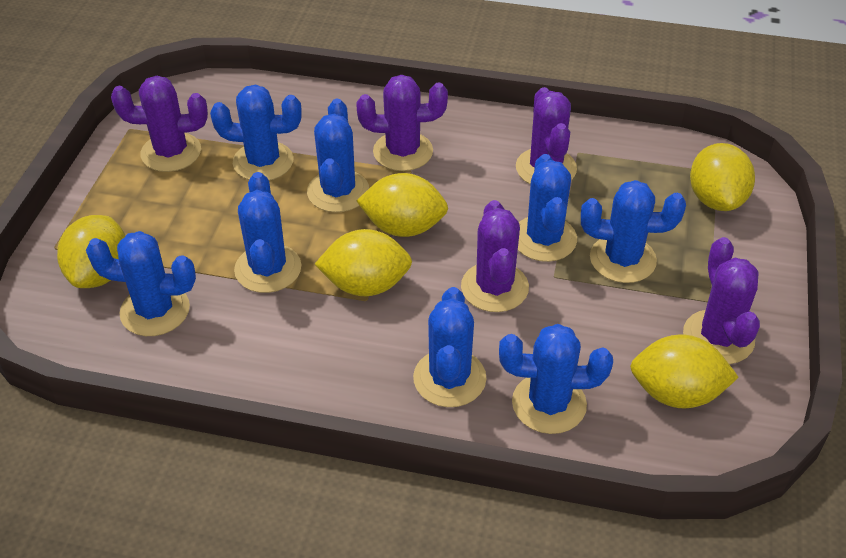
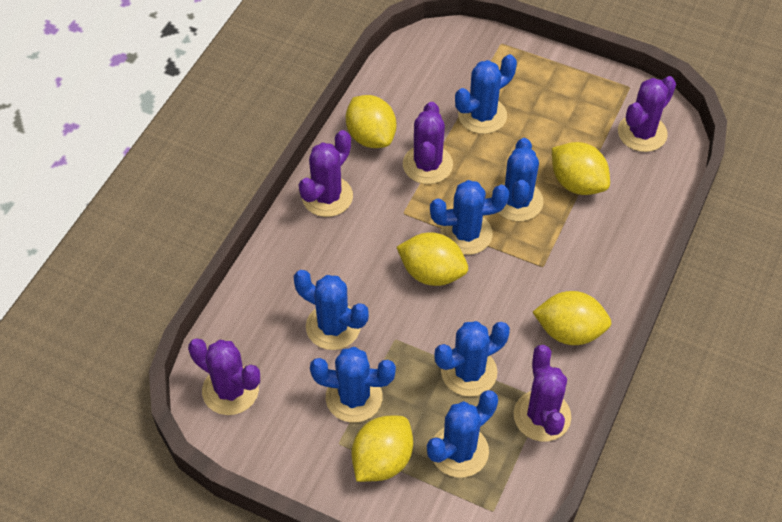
blue cactus: 8 -> 7

